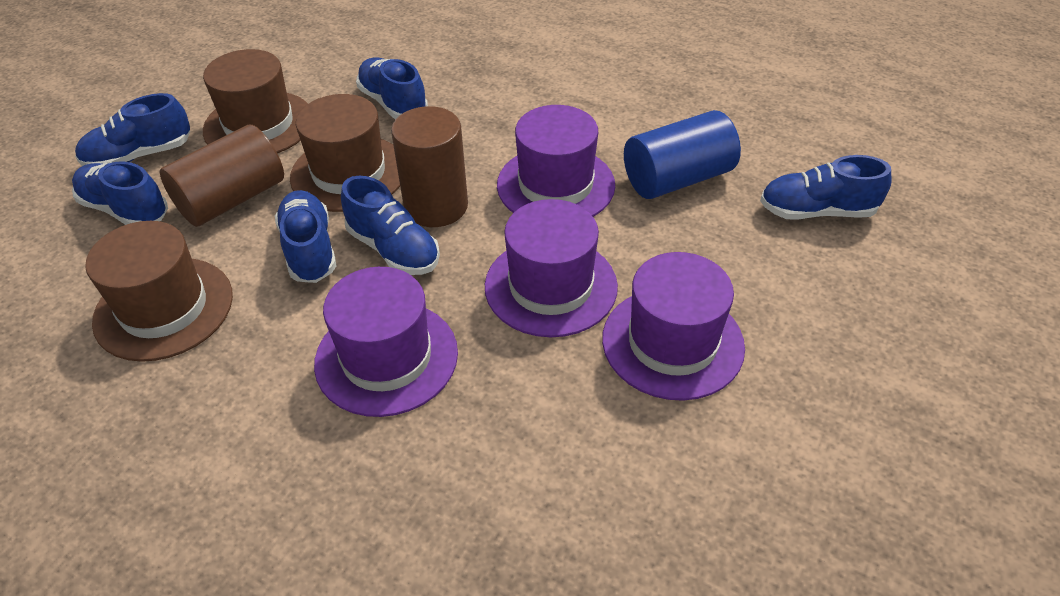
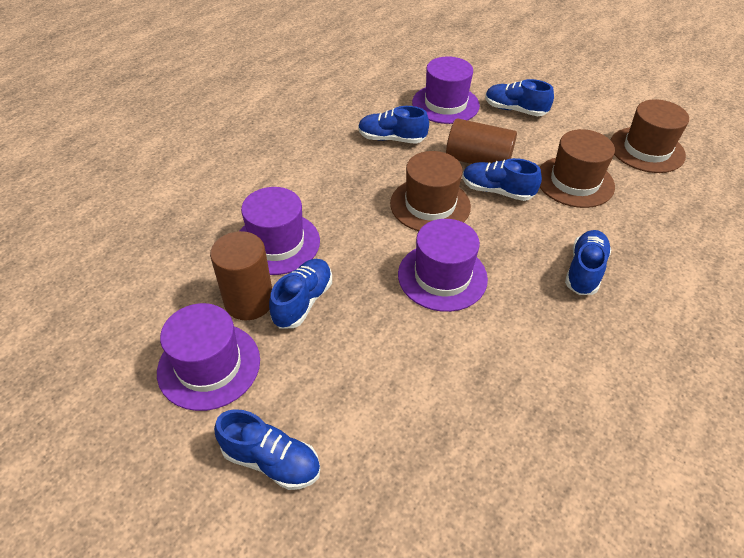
blue cylinder: 1 -> 0

